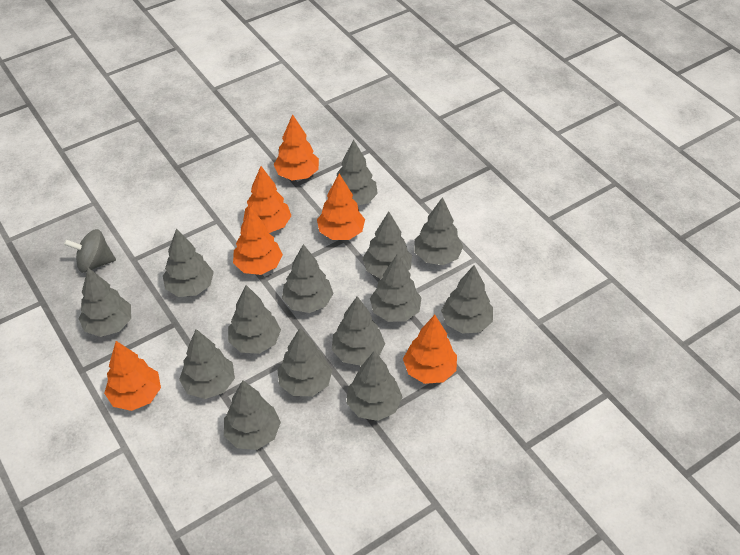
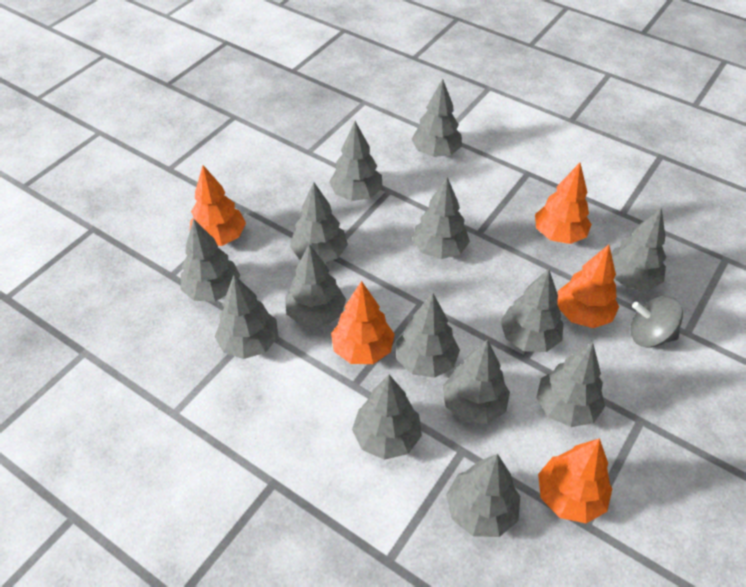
orange tree: 6 -> 5

